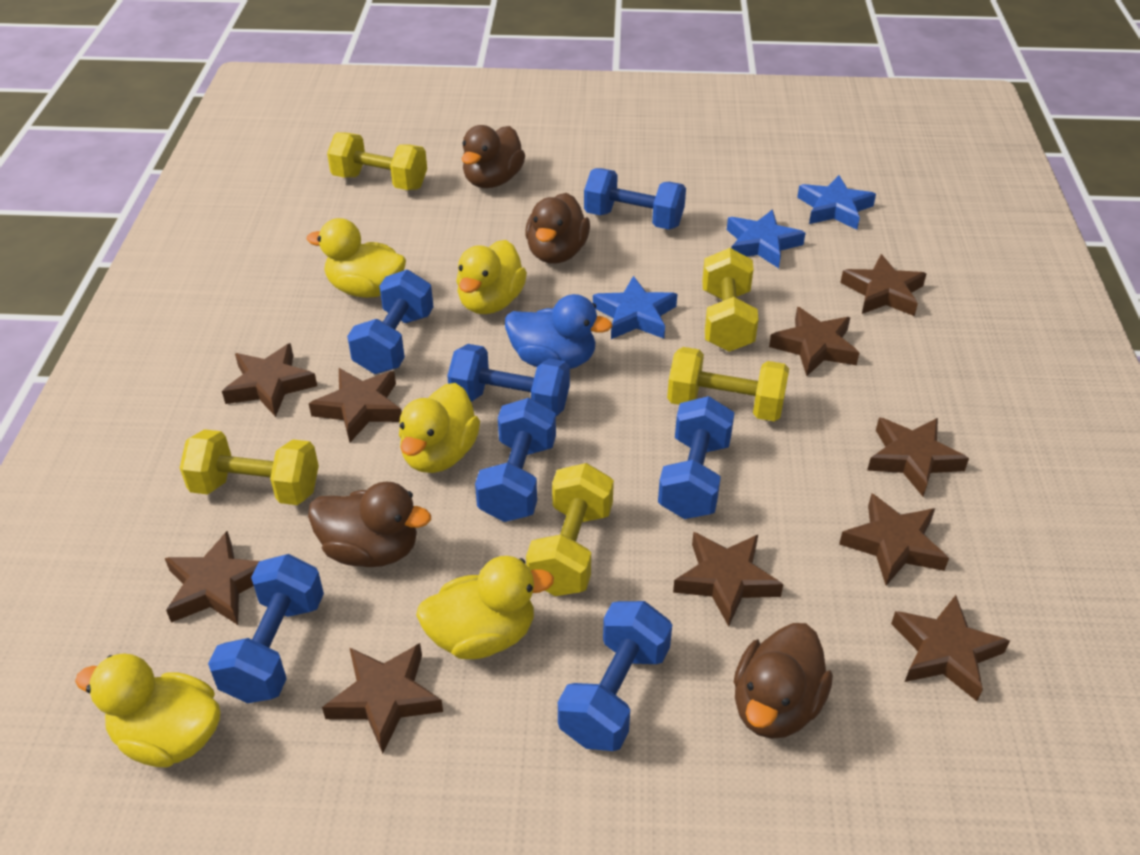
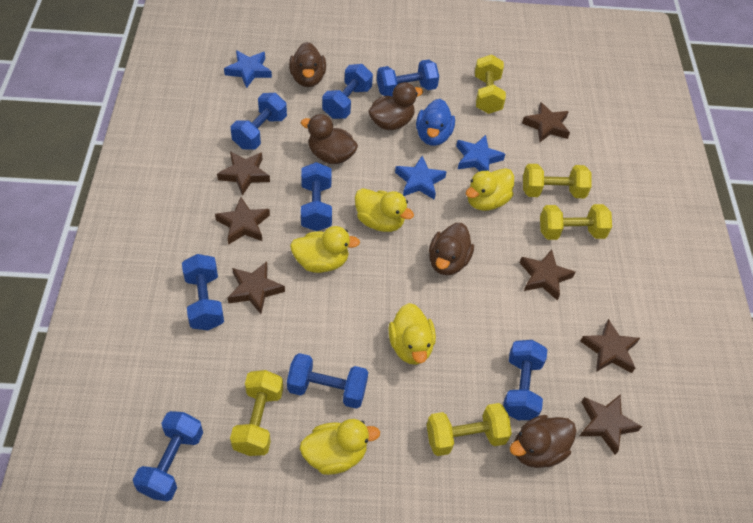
blue dumbbell: 7 -> 8
brown duck: 4 -> 5
brown star: 10 -> 7

